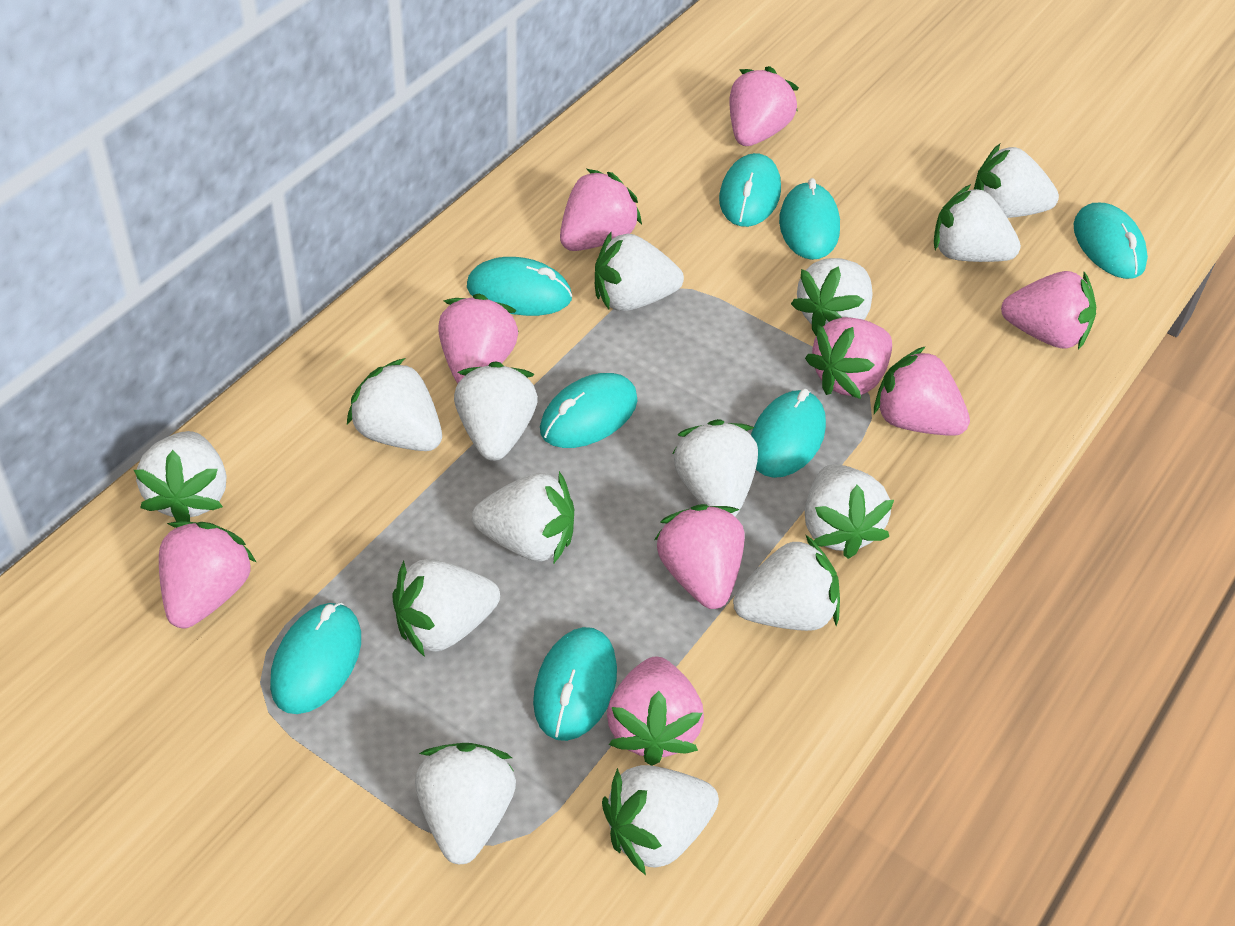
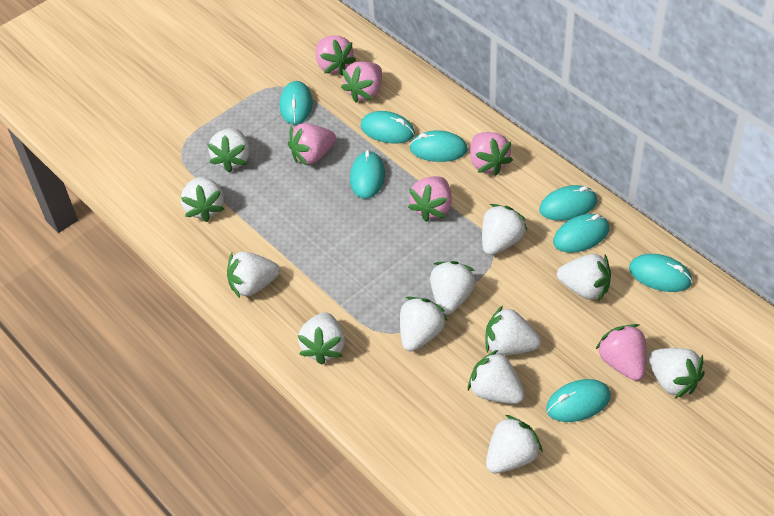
pink strawberry: 9 -> 6
white strawberry: 14 -> 12

